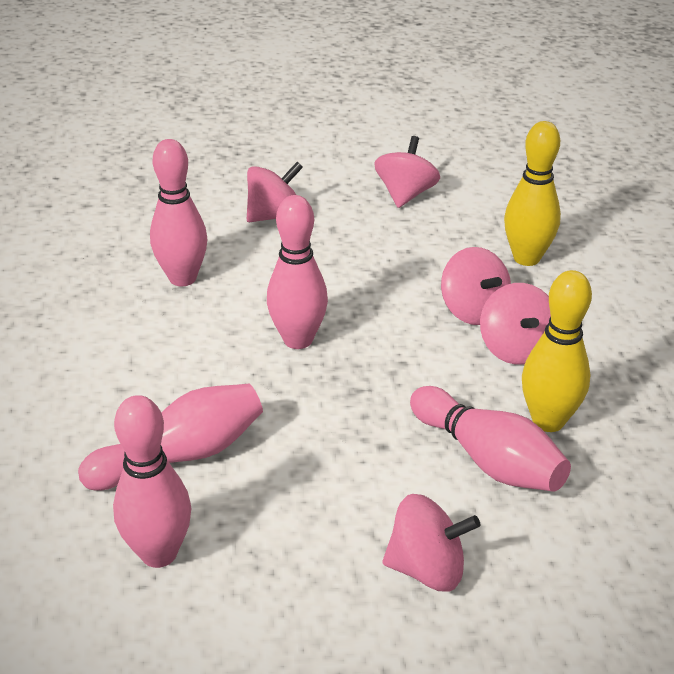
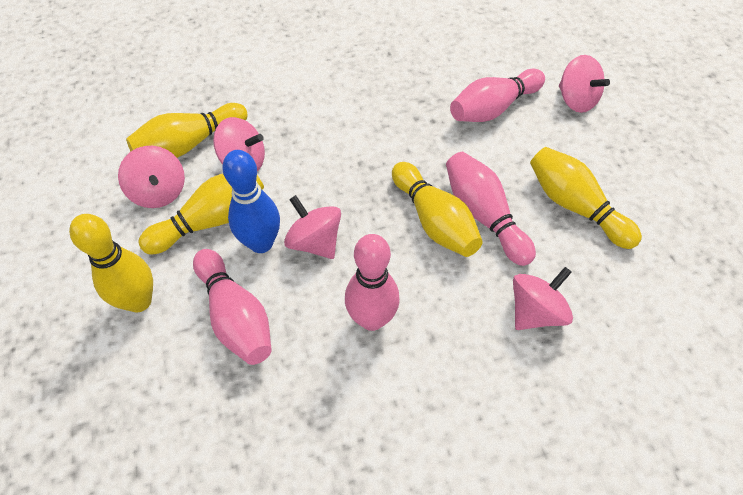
blue bowling pin: 0 -> 1
pink bowling pin: 5 -> 4
yellow bowling pin: 2 -> 5

